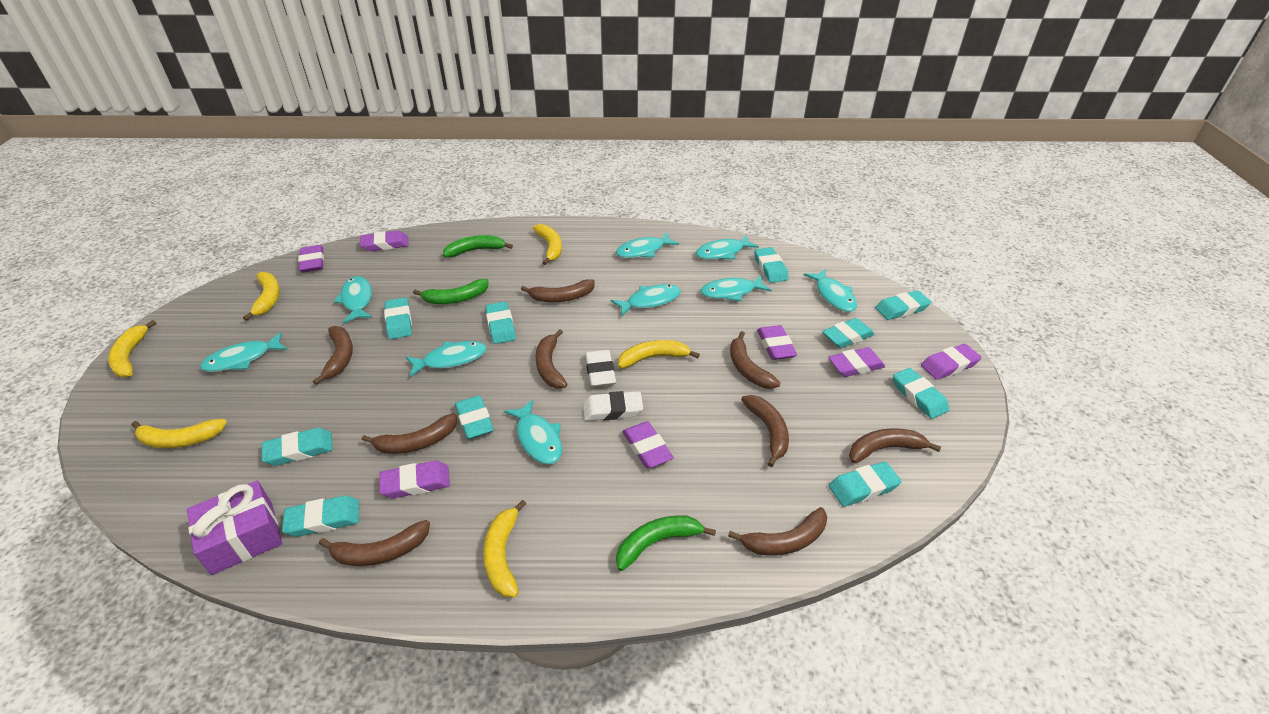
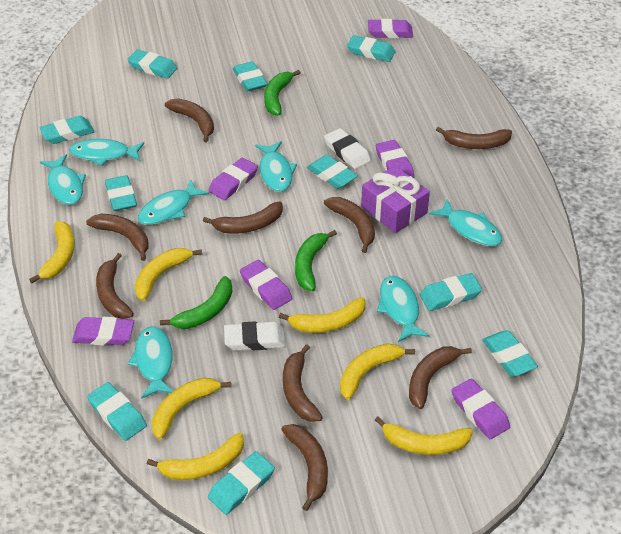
purple eraser: 7 -> 6
turquoise fish: 9 -> 7
yellow banana: 6 -> 7

